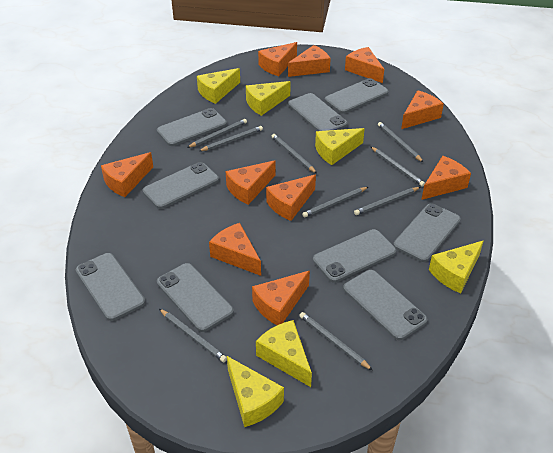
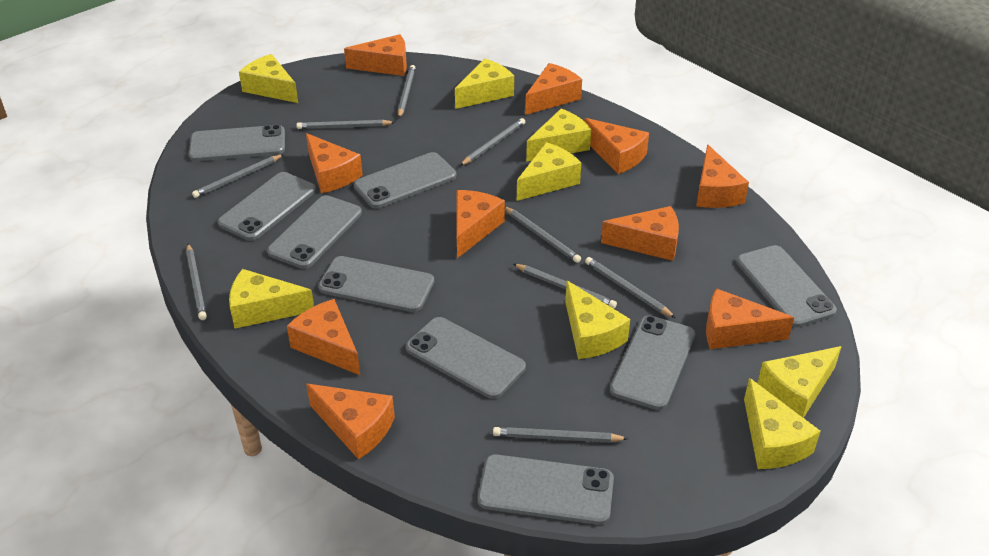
yellow cheese: 6 -> 8

